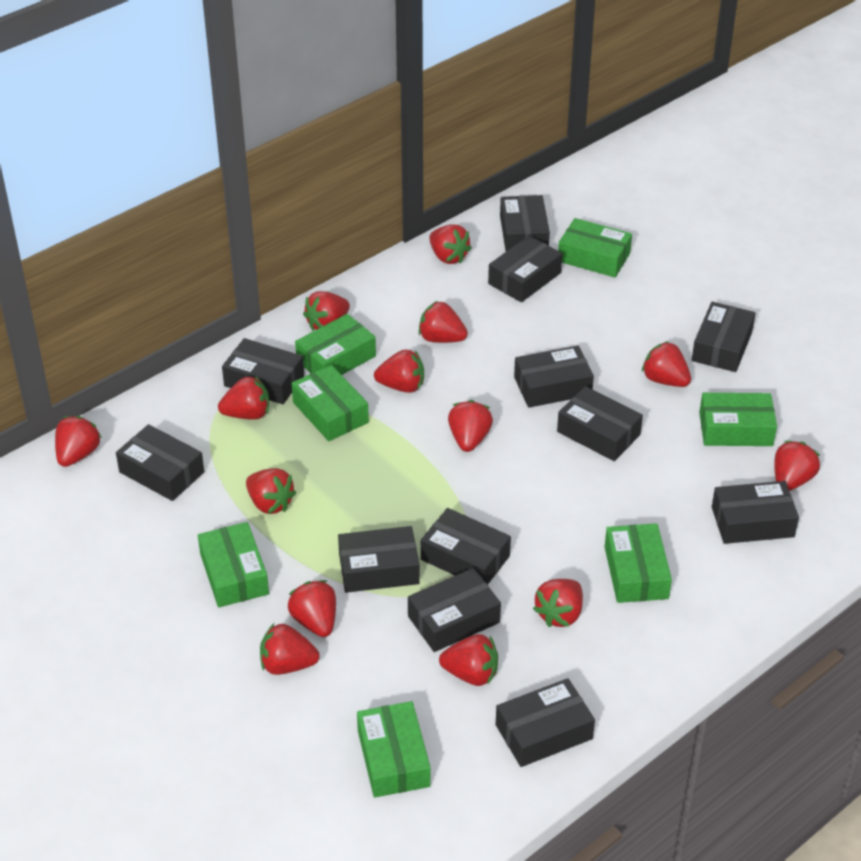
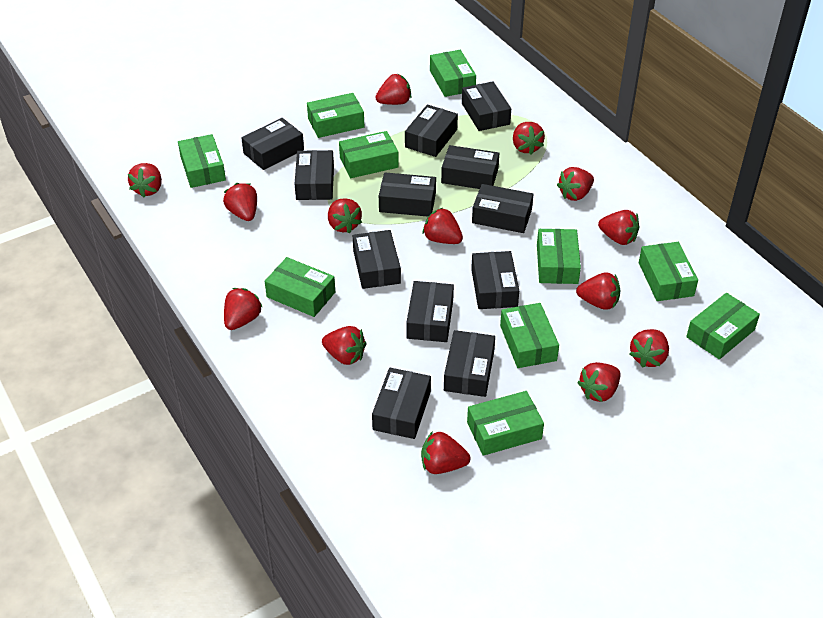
green box: 7 -> 10

